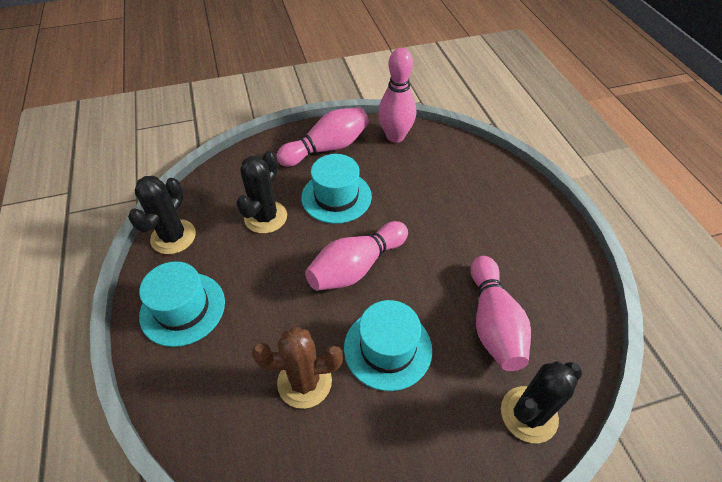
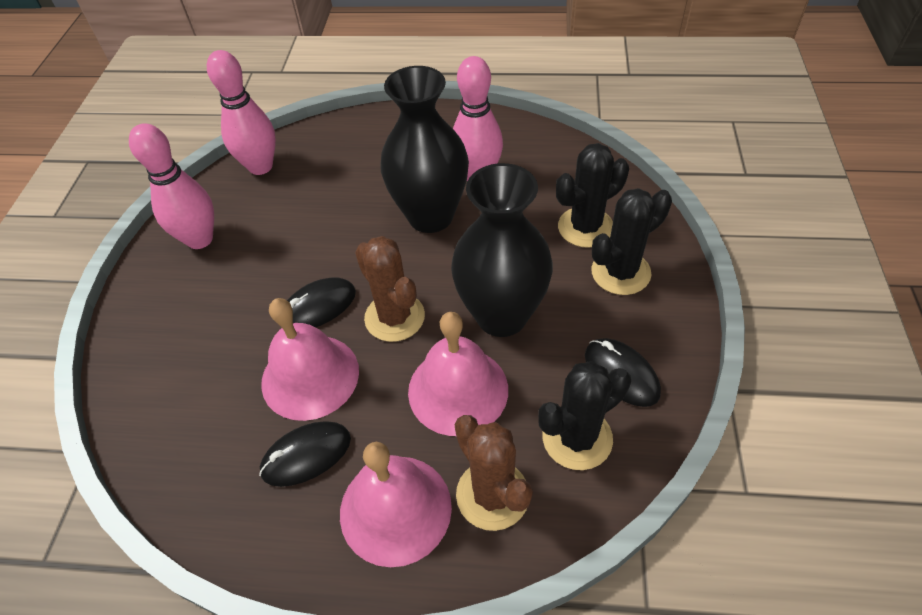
black mouse: 0 -> 3
black vase: 0 -> 2
brown cactus: 1 -> 2
pink bell: 0 -> 3
pink bowling pin: 4 -> 3
turquoise hat: 3 -> 0

